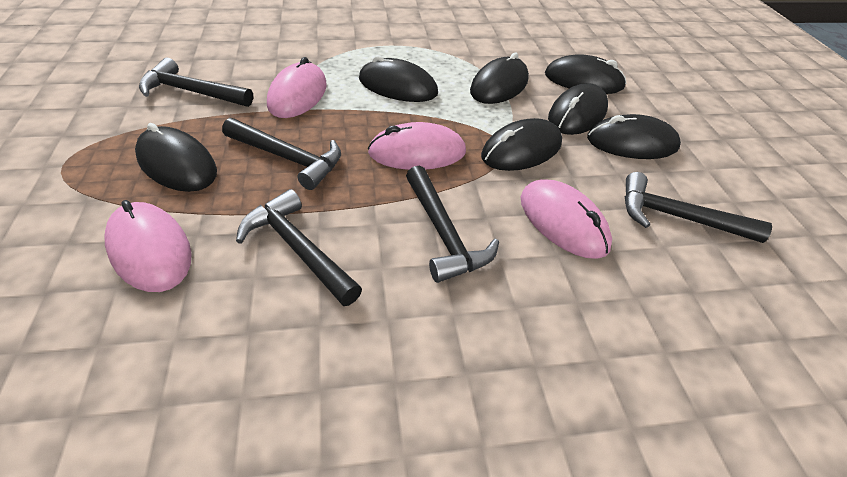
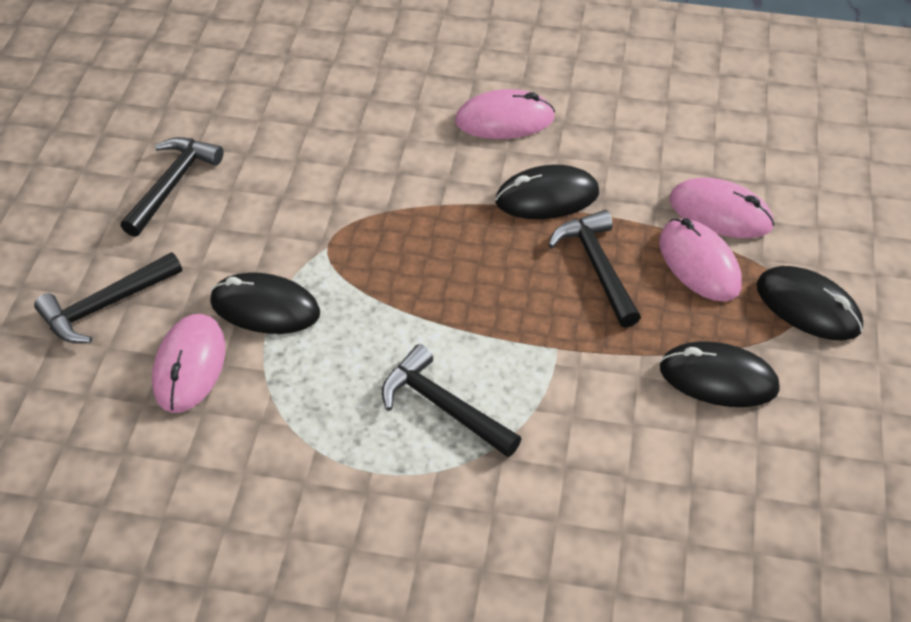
black hammer: 5 -> 4
black mouse: 7 -> 4

